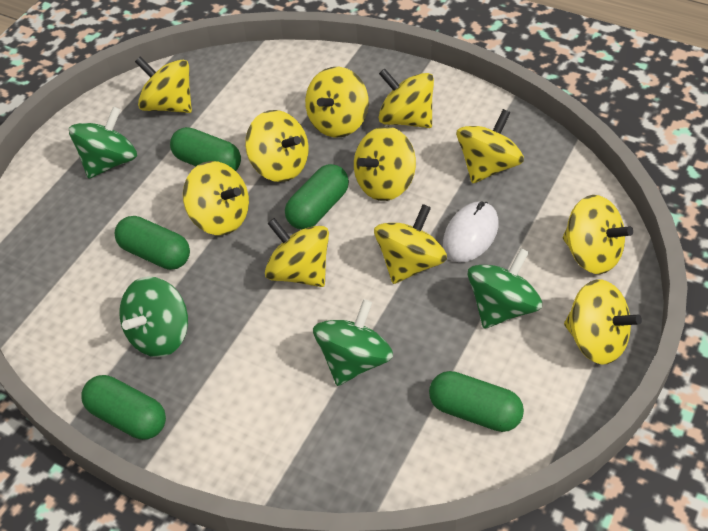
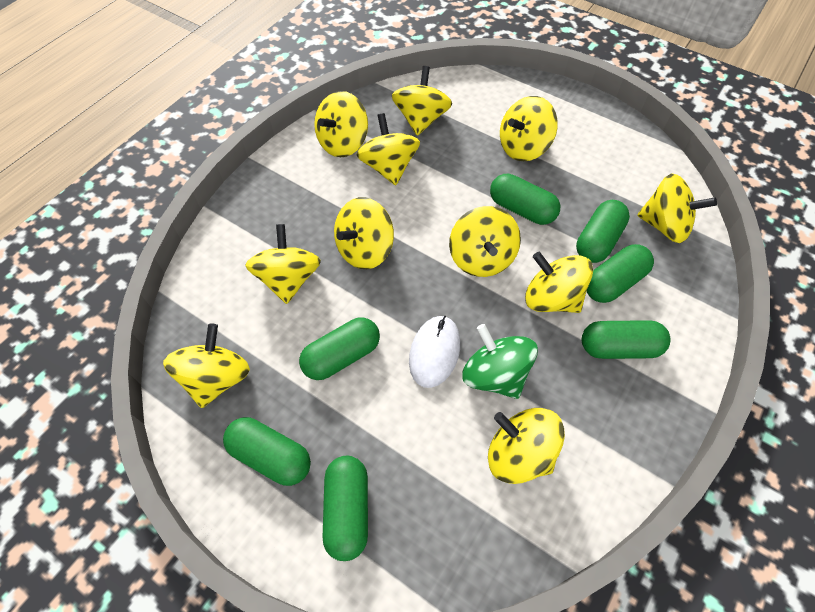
green capsule: 5 -> 7
green spinning top: 4 -> 1

